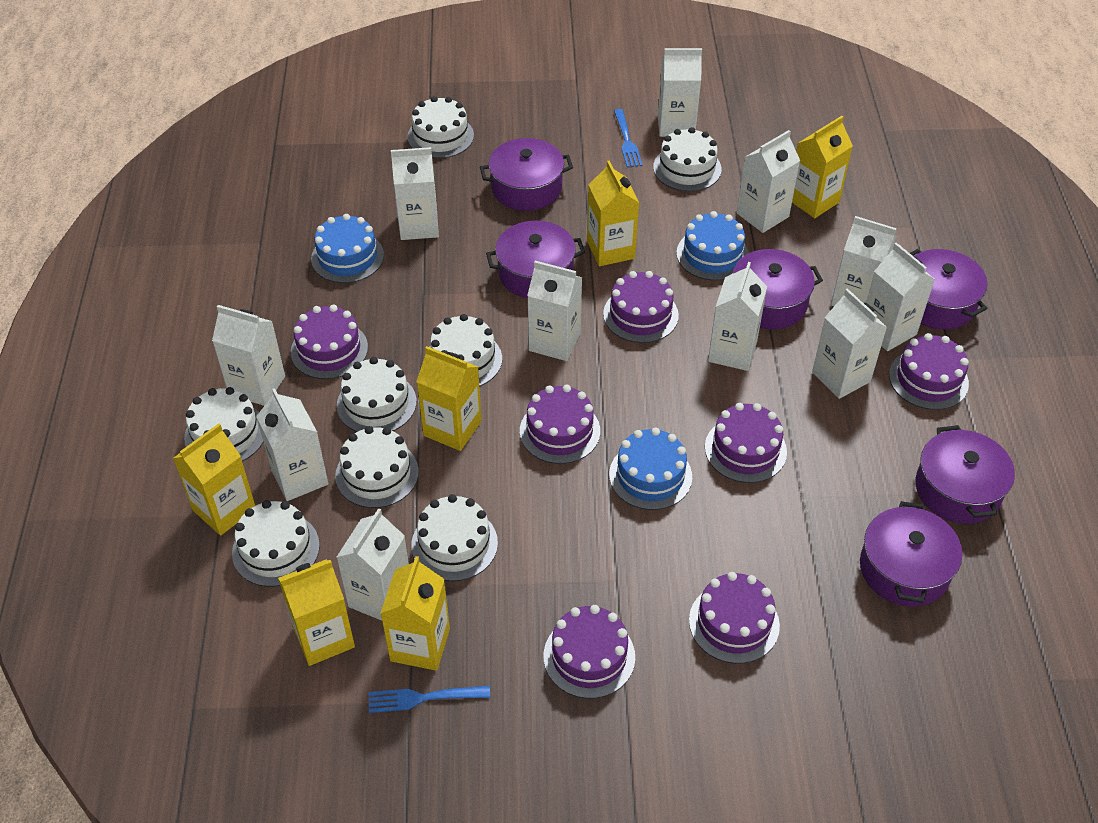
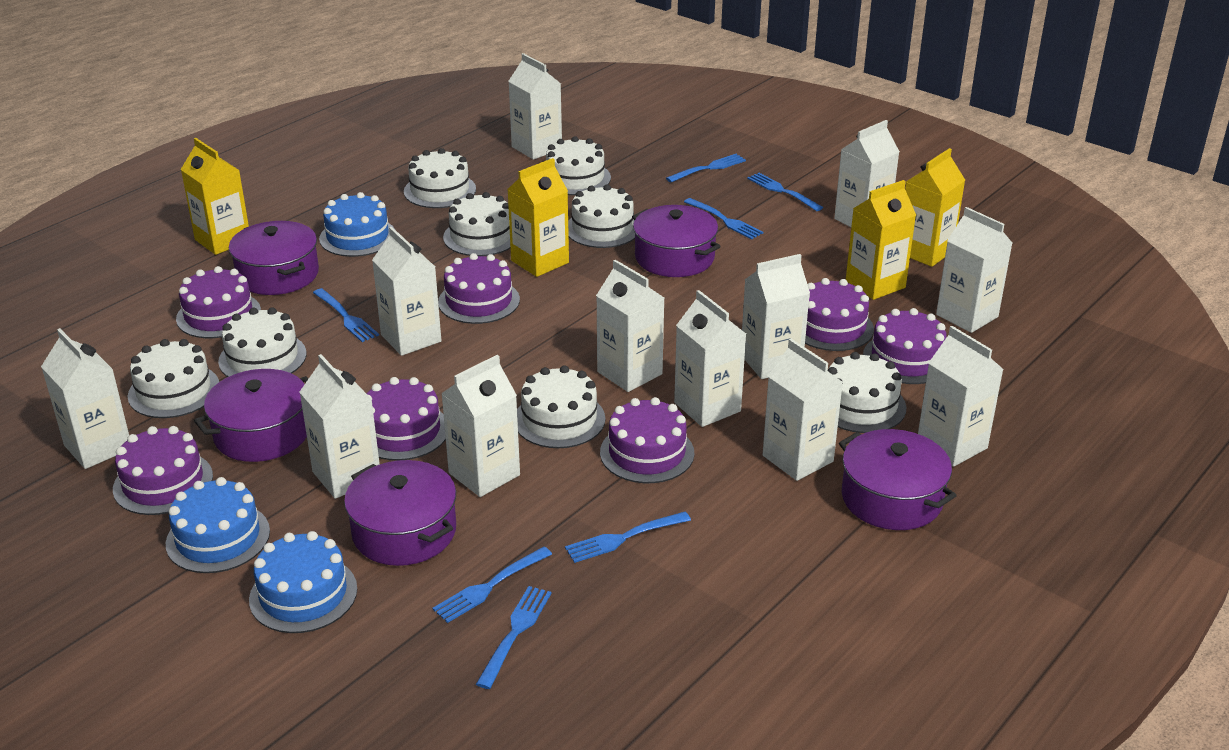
blue fork: 2 -> 7
purple pot: 6 -> 5
white carton: 11 -> 12
yellow carton: 6 -> 4

